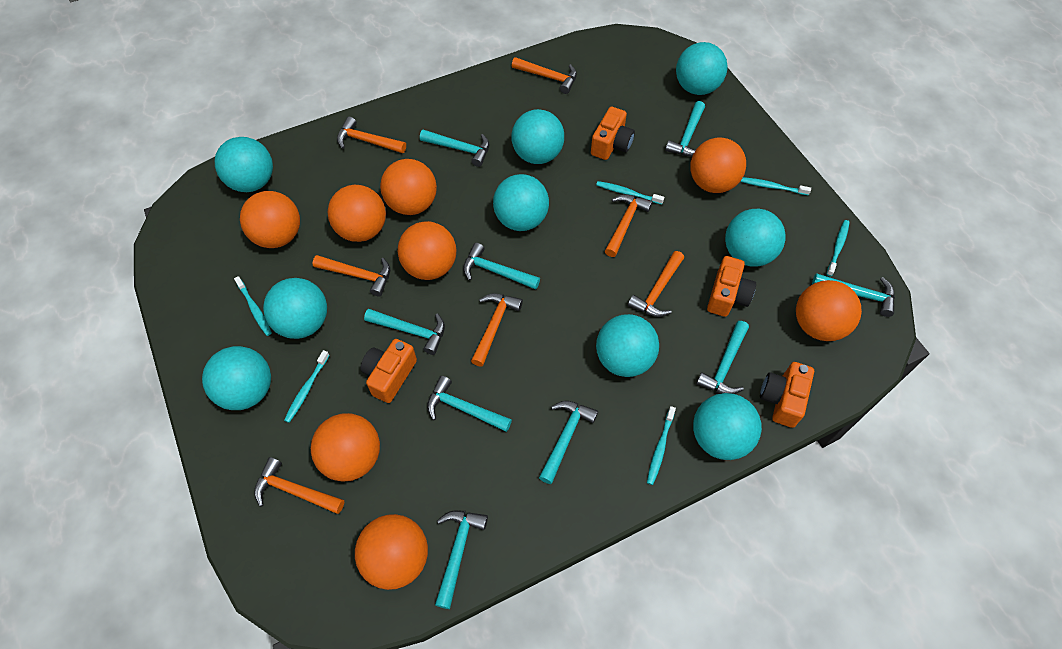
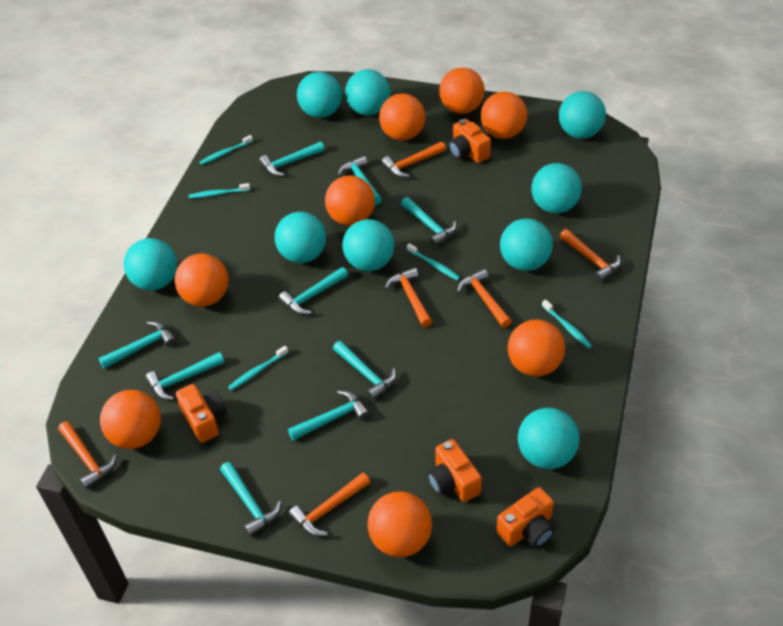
orange hammer: 7 -> 6
turquoise toothbrush: 6 -> 5

